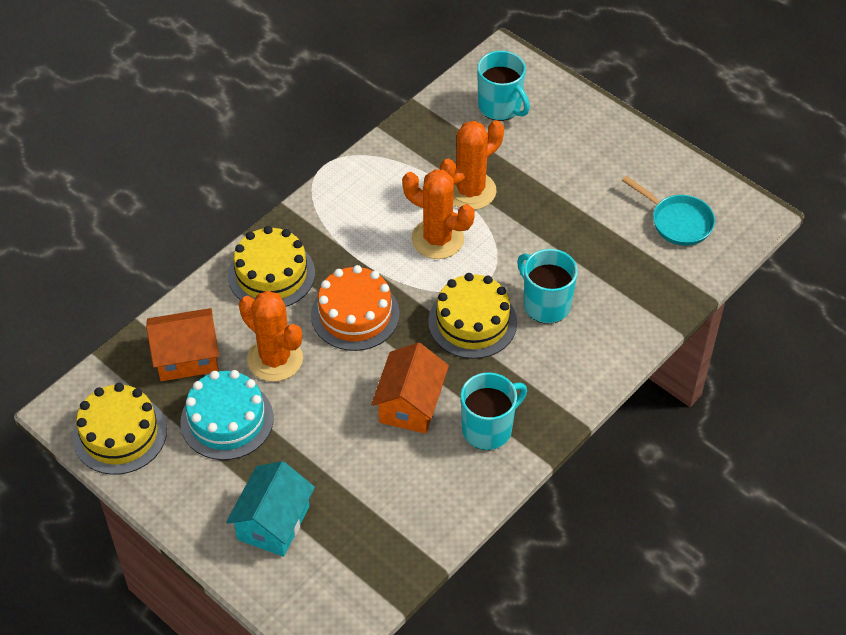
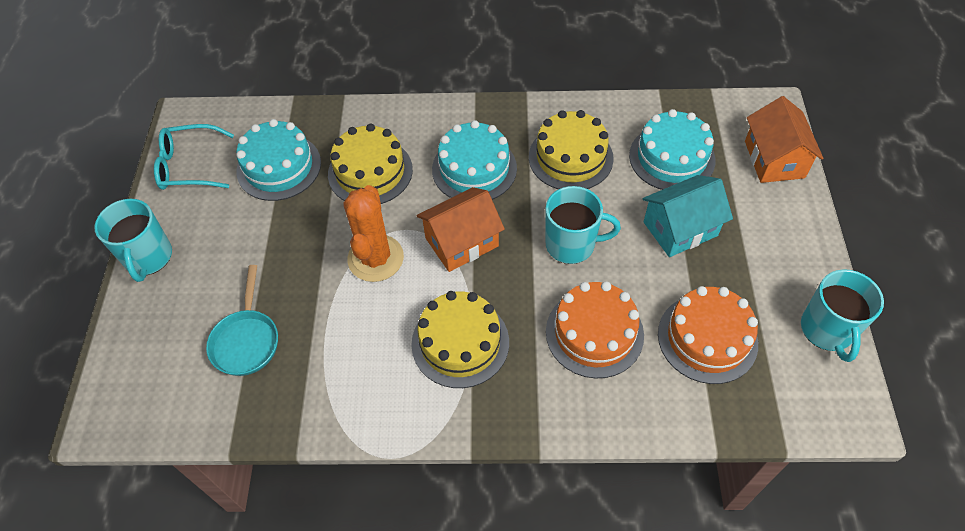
orange cactus: 3 -> 1
orange cake: 1 -> 2
turquoise cake: 1 -> 3
turquoise glasses: 0 -> 1

